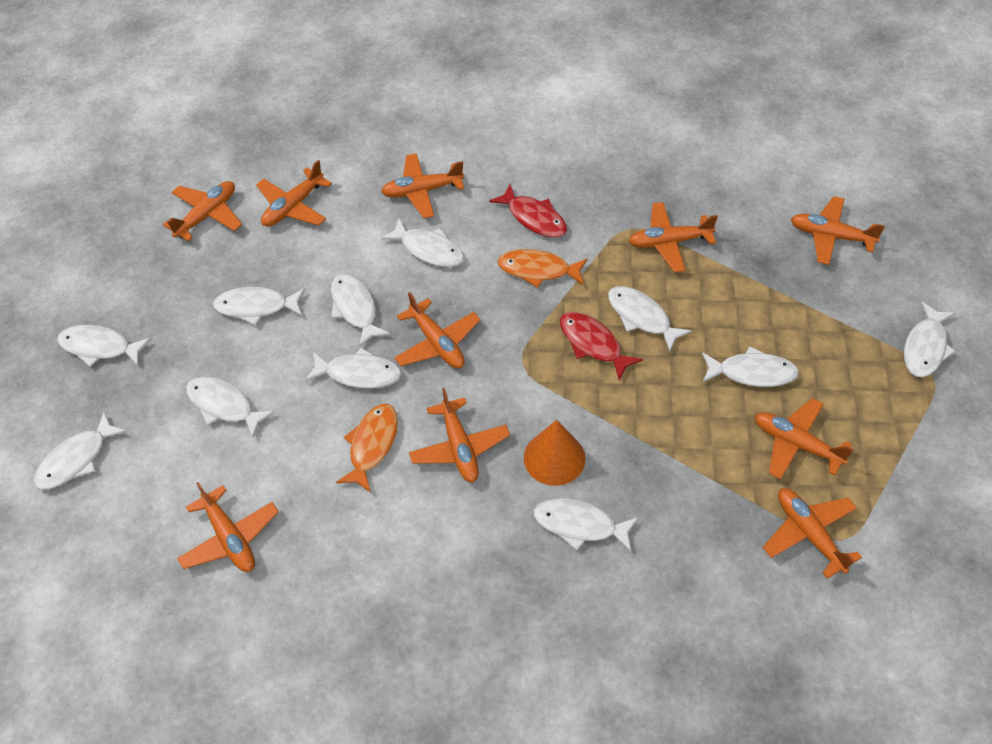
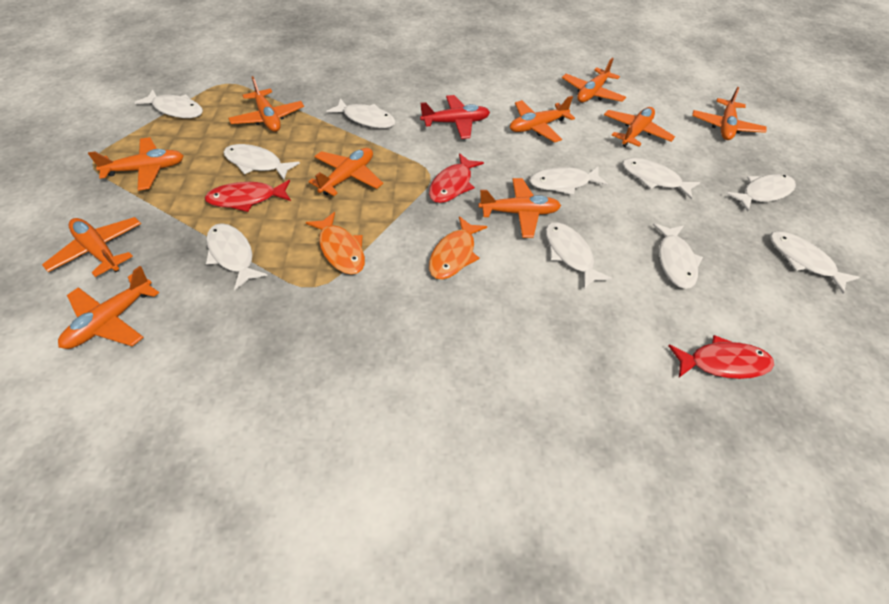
orange cone: 1 -> 0
red fish: 2 -> 3
red plane: 0 -> 1
white fish: 11 -> 10

